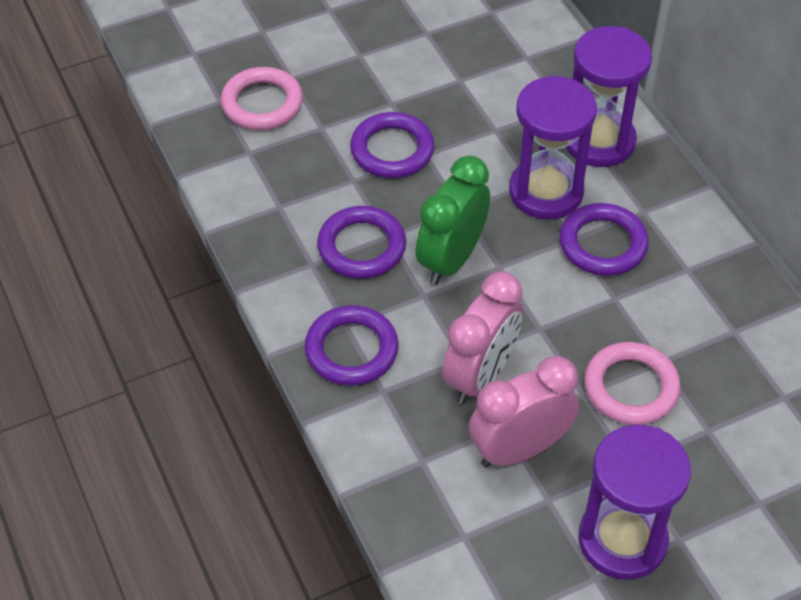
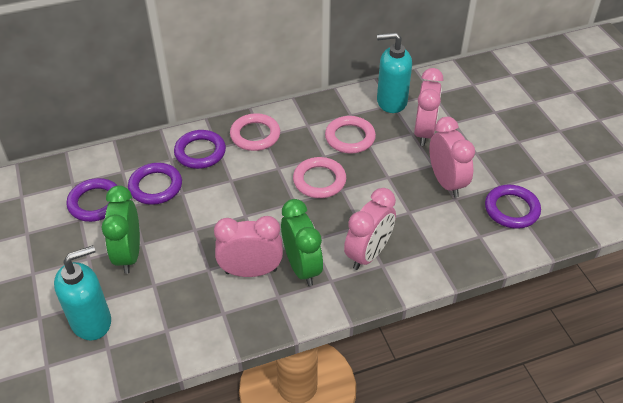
green clock: 1 -> 2
pink clock: 2 -> 4
pink ring: 2 -> 3
purple hourglass: 3 -> 0
turquoise soap dispenser: 0 -> 2

